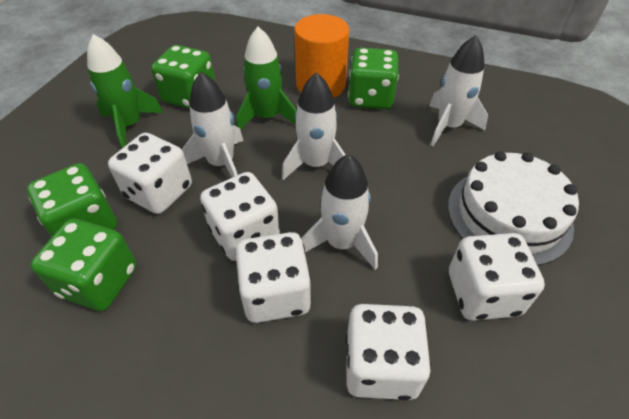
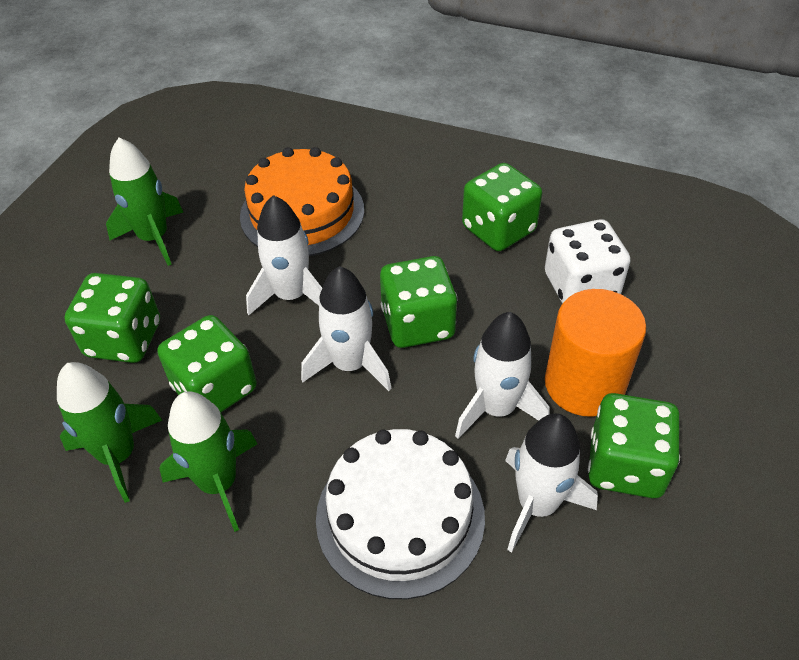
green dice: 4 -> 5
green rocket: 2 -> 3
orange cake: 0 -> 1
white dice: 5 -> 1

